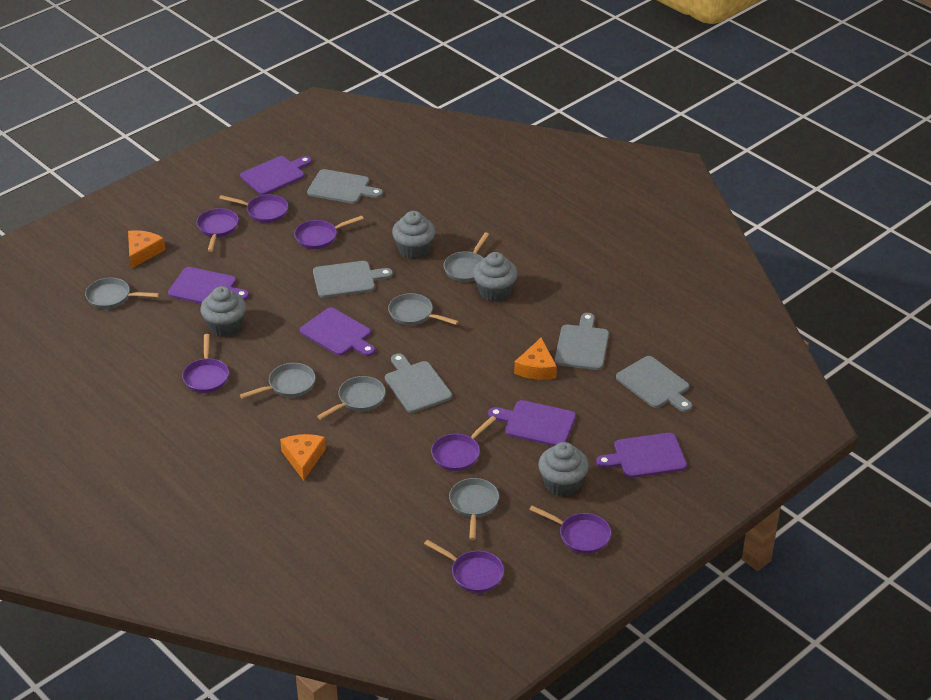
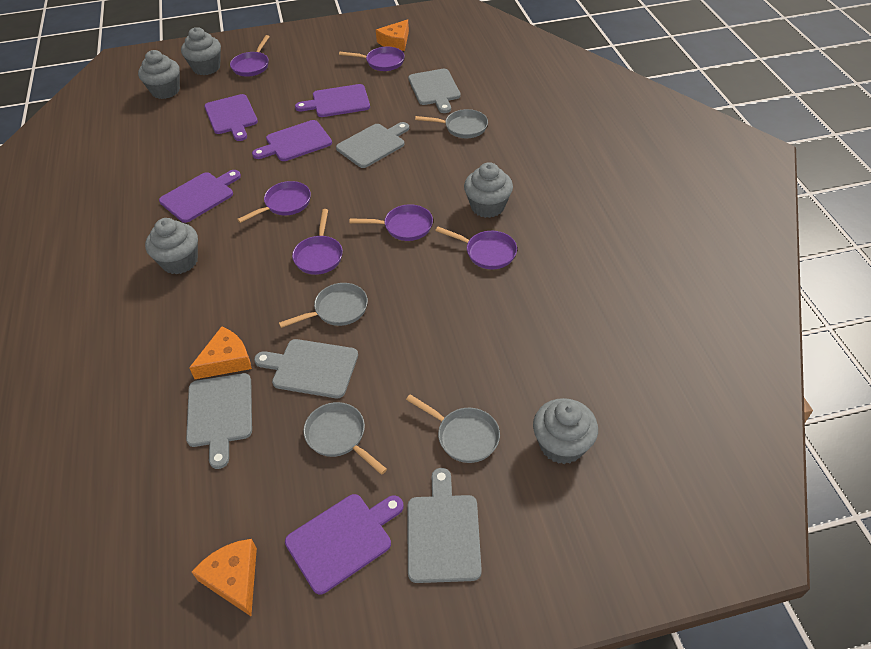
grey cupcake: 4 -> 5
grey pan: 6 -> 4
purple pan: 7 -> 6

